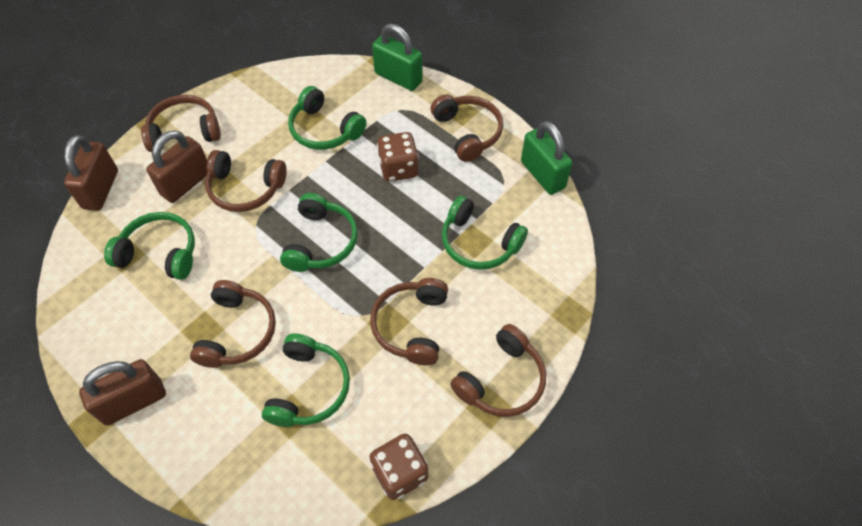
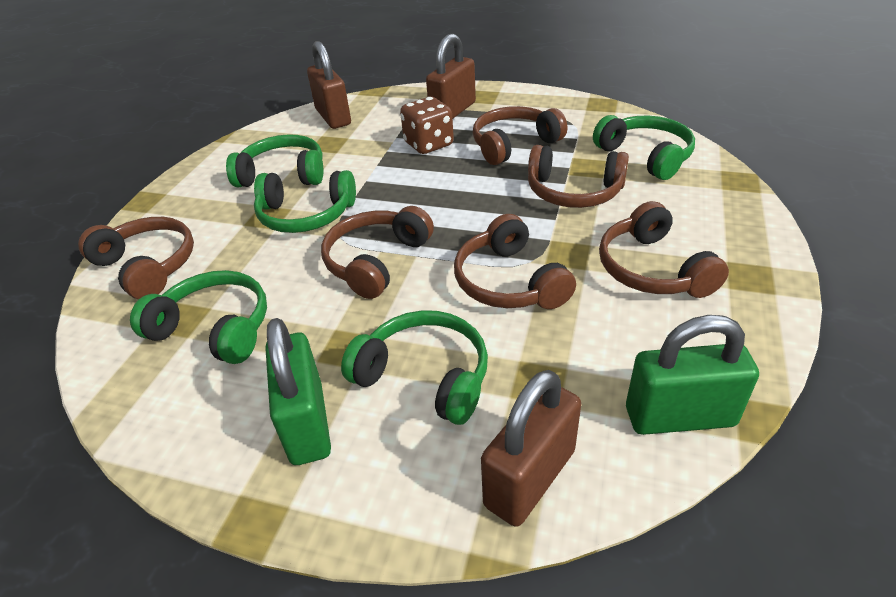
brown dice: 2 -> 1

